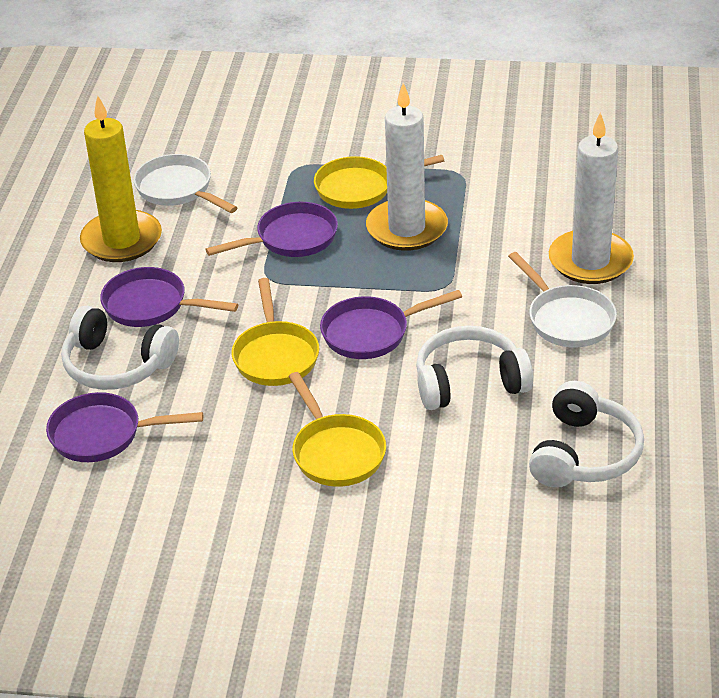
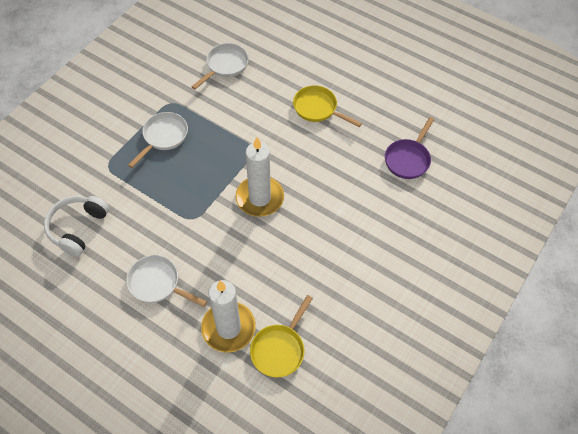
purple pan: 4 -> 1
white headphones: 3 -> 1
white pan: 2 -> 3
yellow candle: 1 -> 0
yellow pan: 3 -> 2

